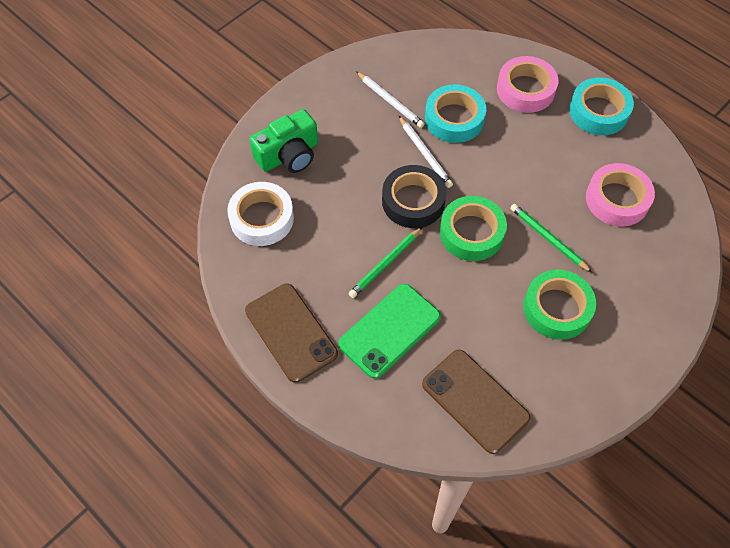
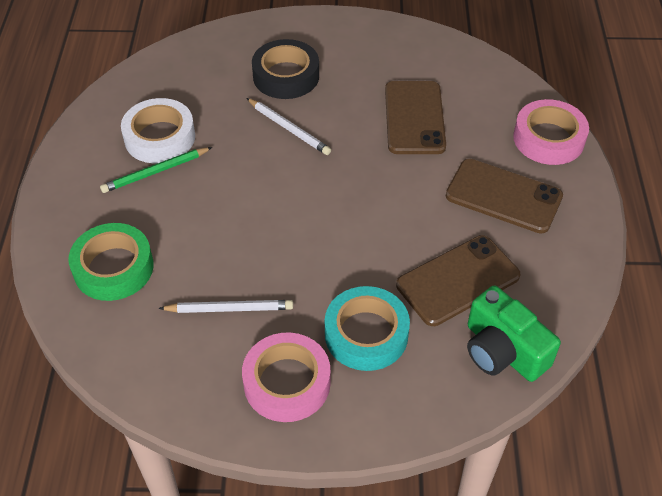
brown phone: 2 -> 3
green pencil: 2 -> 1
green phone: 1 -> 0
green tape: 2 -> 1
turquoise tape: 2 -> 1

